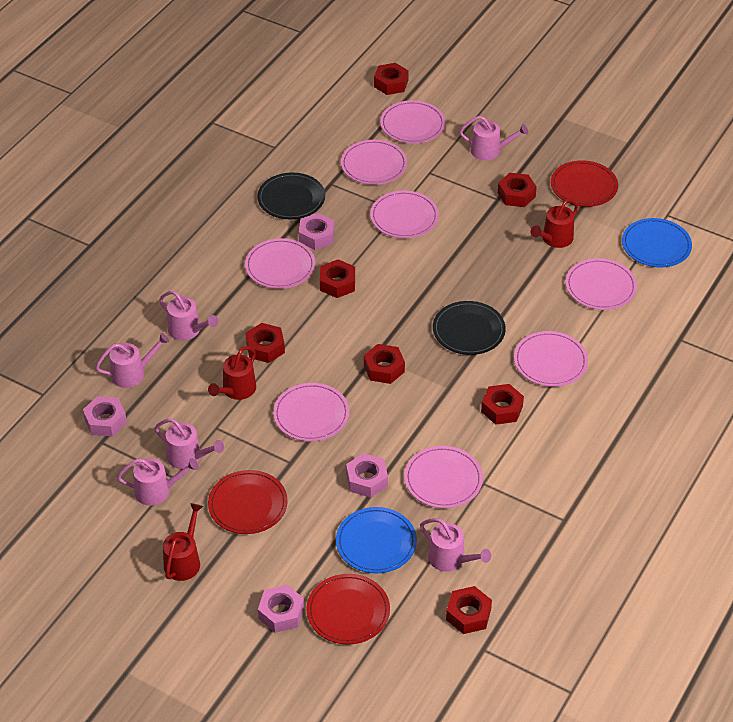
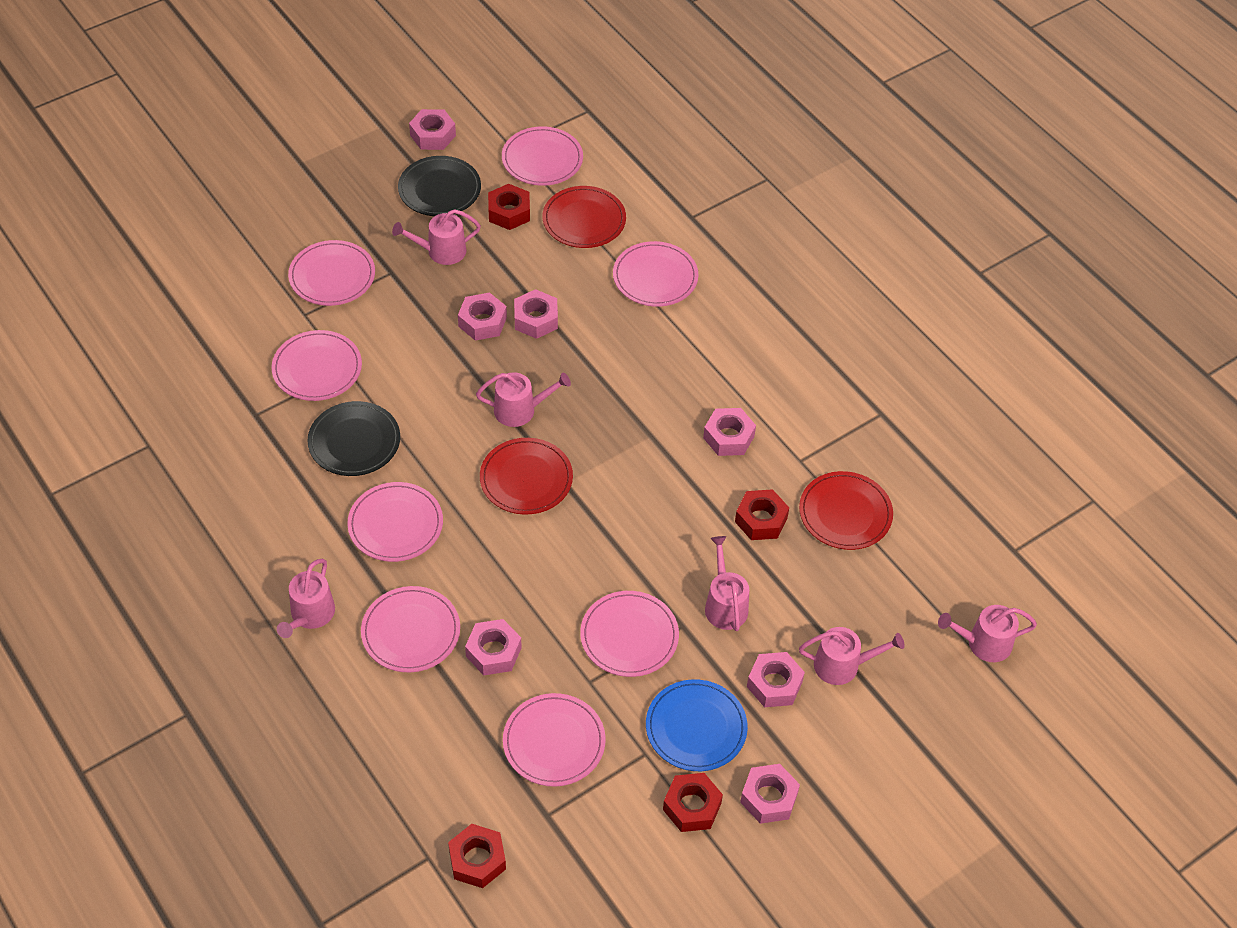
blue plate: 2 -> 1
pink nut: 4 -> 7
red nut: 7 -> 4
red watering can: 3 -> 0

